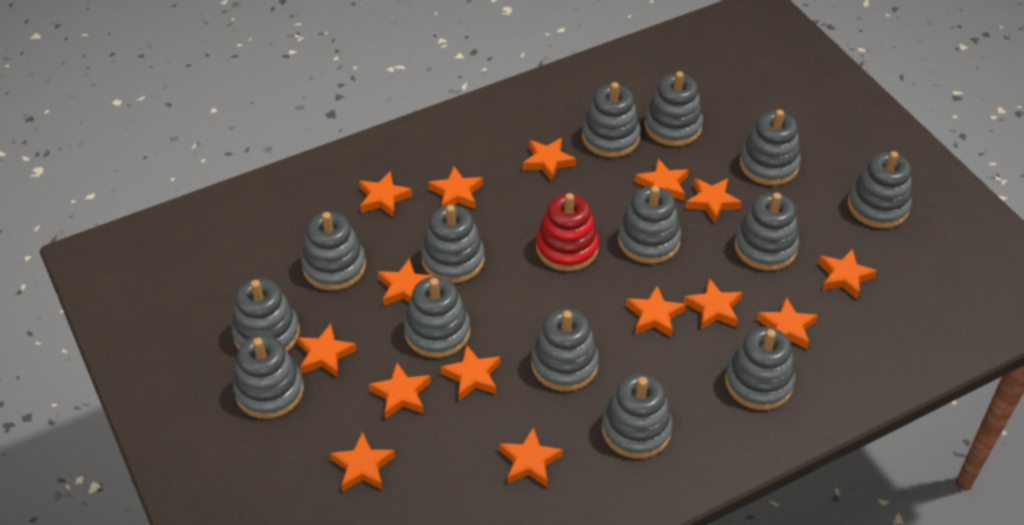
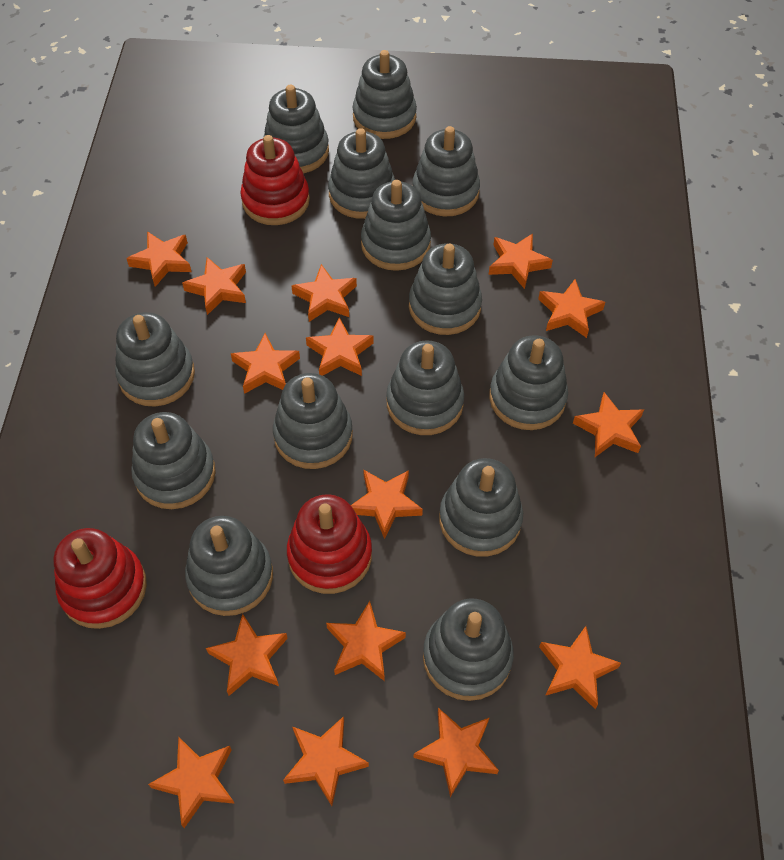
red stacking toy: 1 -> 3

